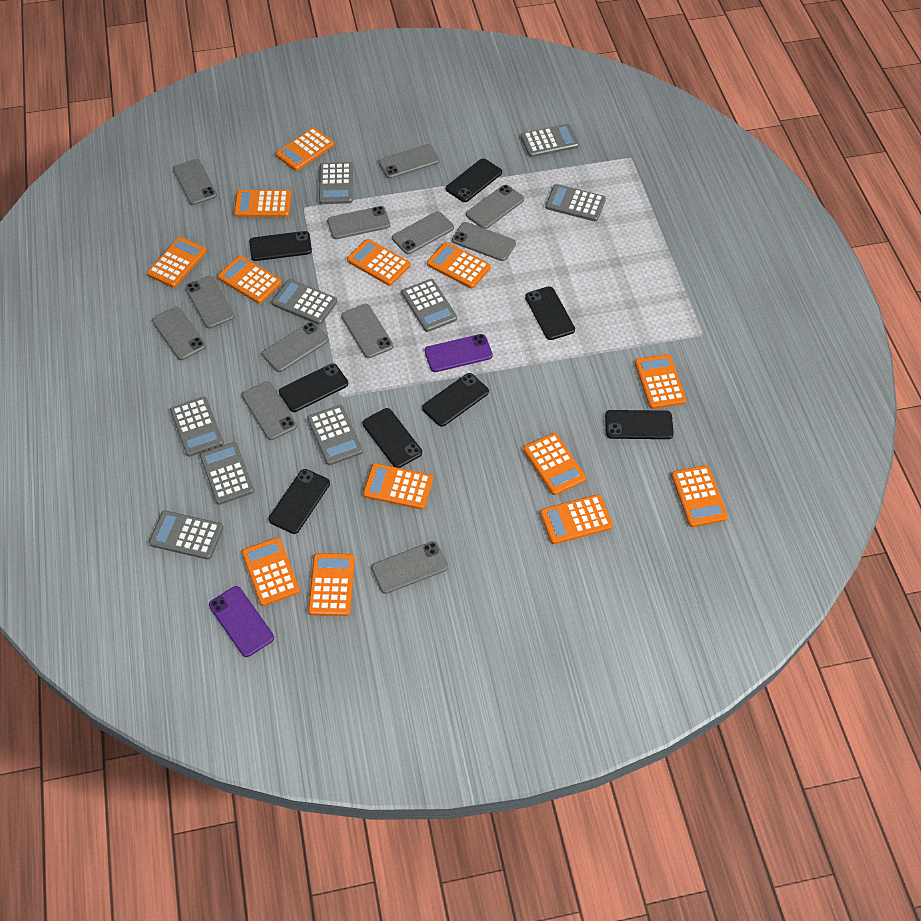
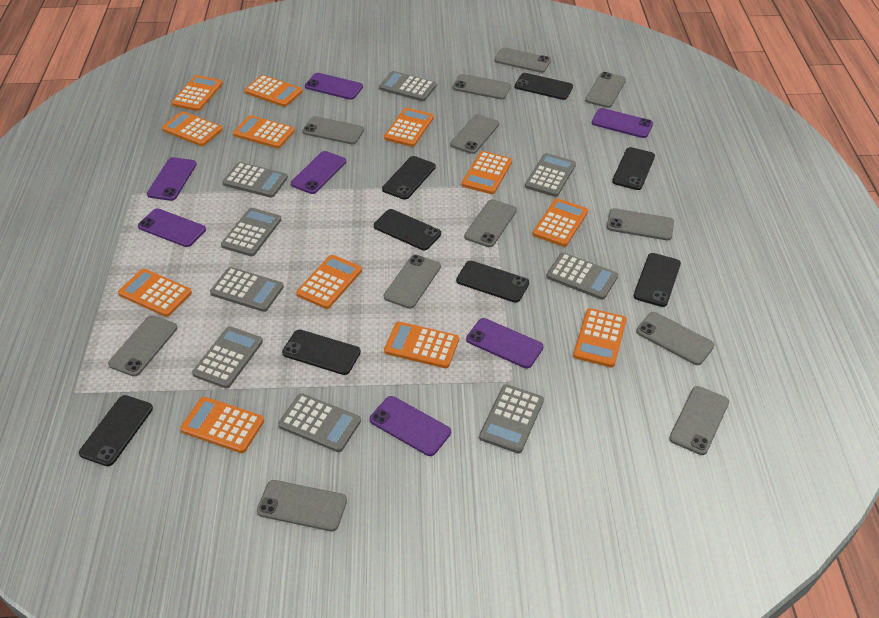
orange calculator: 13 -> 12
purple phone: 2 -> 7

